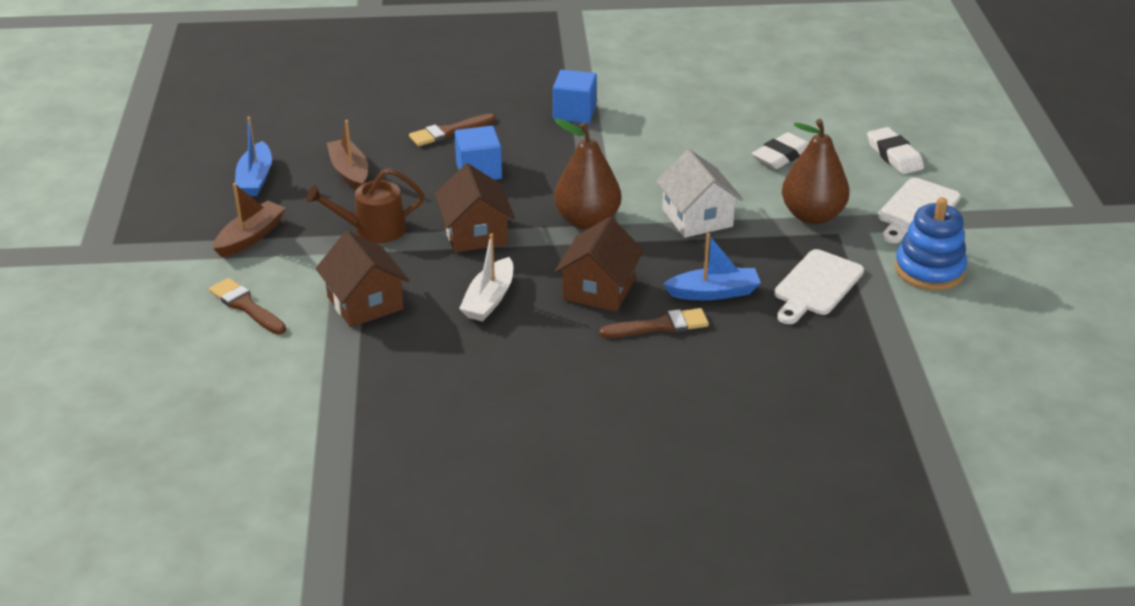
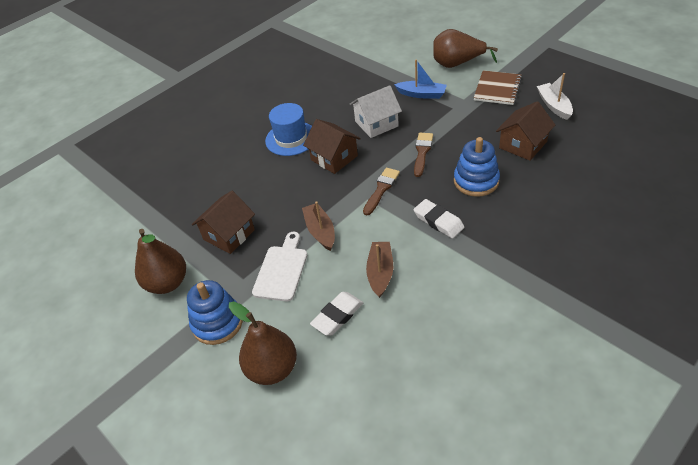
blue boat: 2 -> 1
blue cube: 2 -> 0
blue hat: 0 -> 1
blue stacking toy: 1 -> 2
brown brush: 3 -> 2
brown notebook: 0 -> 1
brown pear: 2 -> 3
brown watering can: 1 -> 0
white cutting board: 2 -> 1

